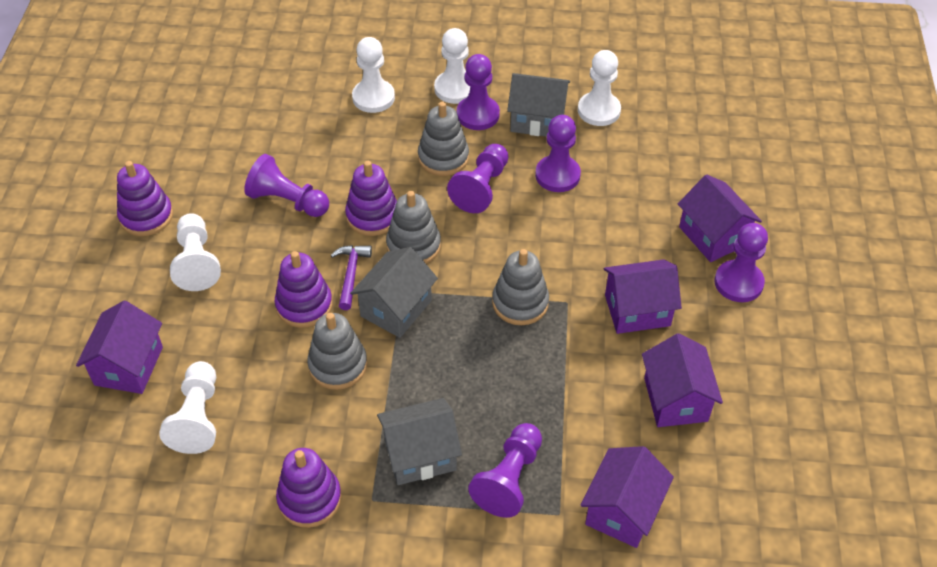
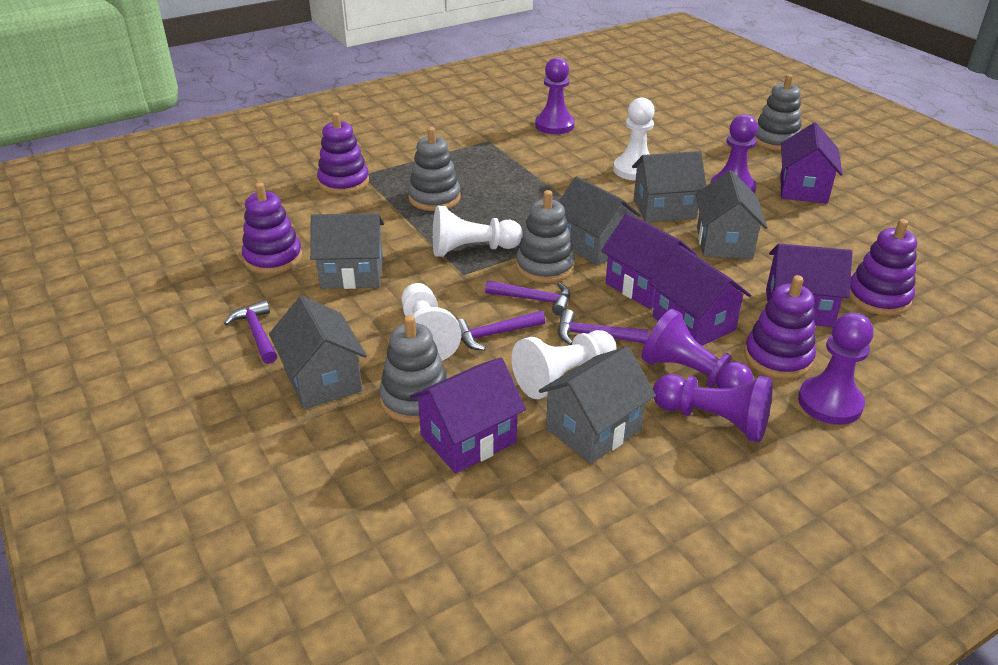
grey house: 3 -> 6
purple hammer: 1 -> 4
purple pawn: 6 -> 5
white pawn: 5 -> 4

